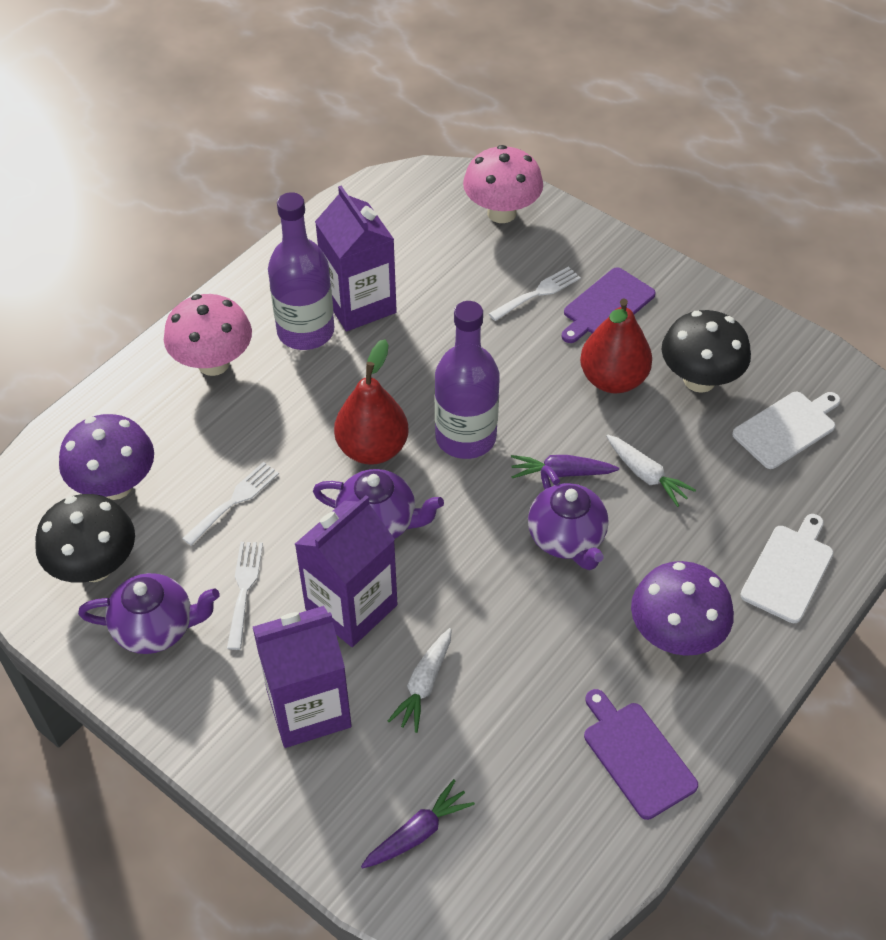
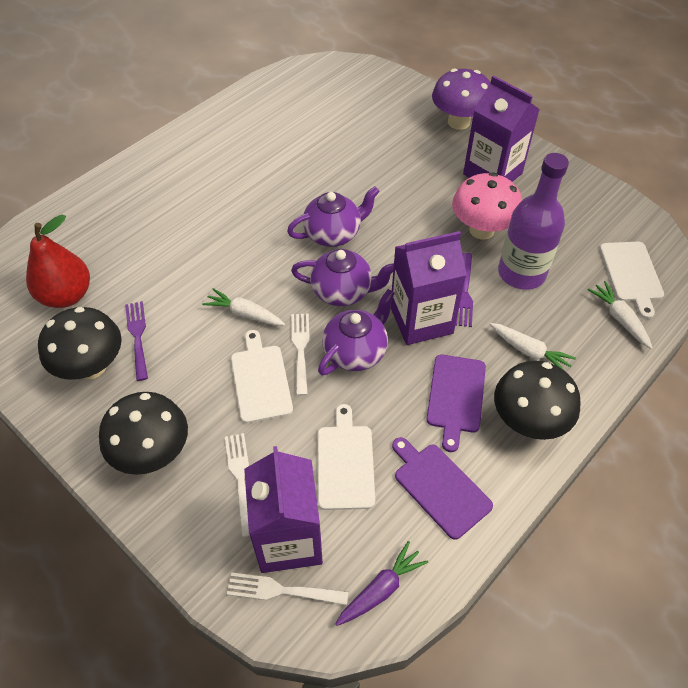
black mushroom: 2 -> 3
pink mushroom: 2 -> 1
purple bottle: 2 -> 1
purple carrot: 2 -> 1
purple fork: 0 -> 2
purple mushroom: 2 -> 1
red pear: 2 -> 1
white carrot: 2 -> 3
white cutting board: 2 -> 3

